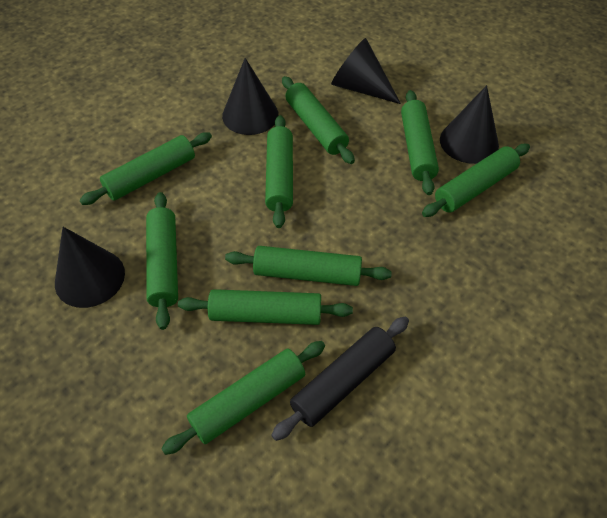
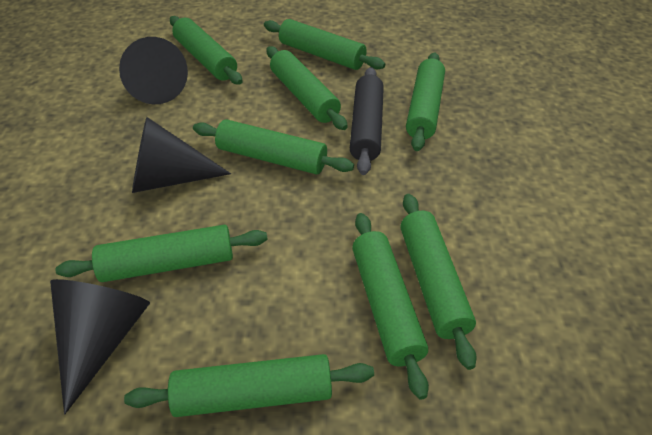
black cone: 4 -> 3

